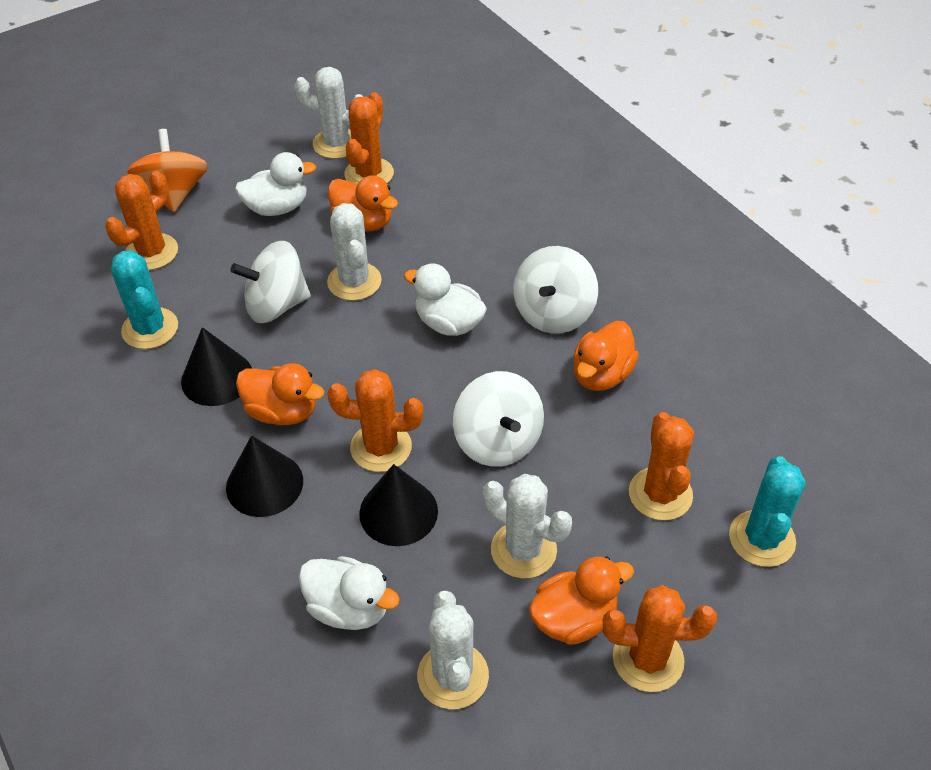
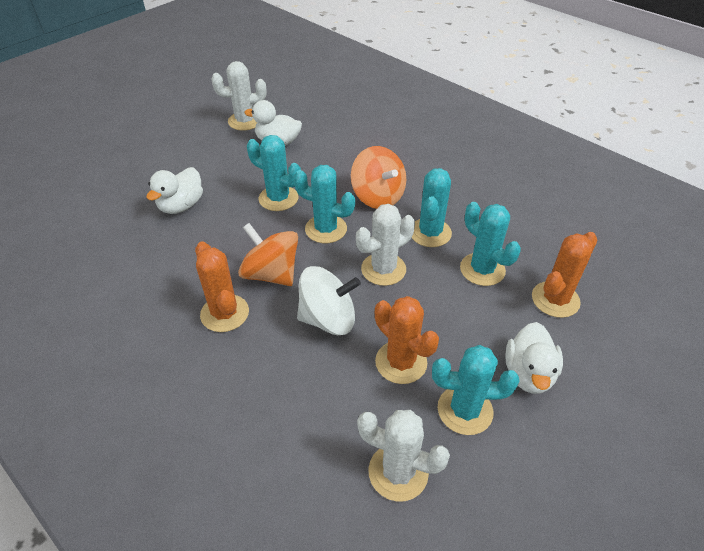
black cone: 3 -> 0
orange cactus: 5 -> 3
orange duck: 4 -> 0
orange spinning top: 1 -> 2
turquoise cactus: 2 -> 5
white cactus: 4 -> 3
white spinning top: 3 -> 1

